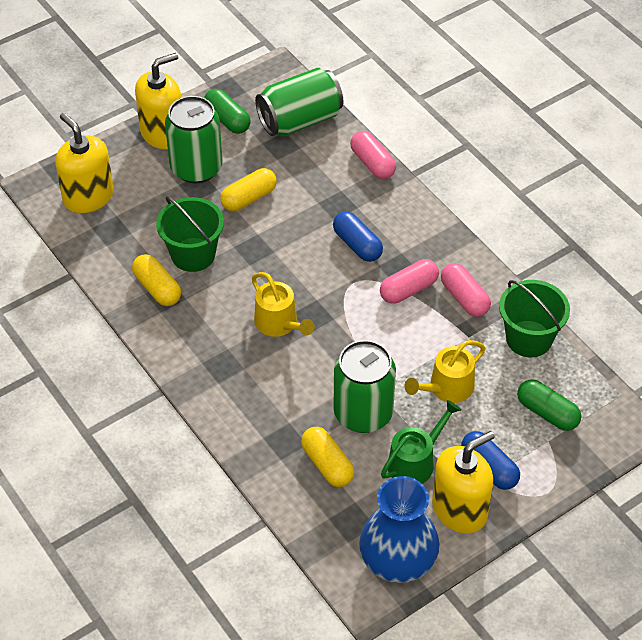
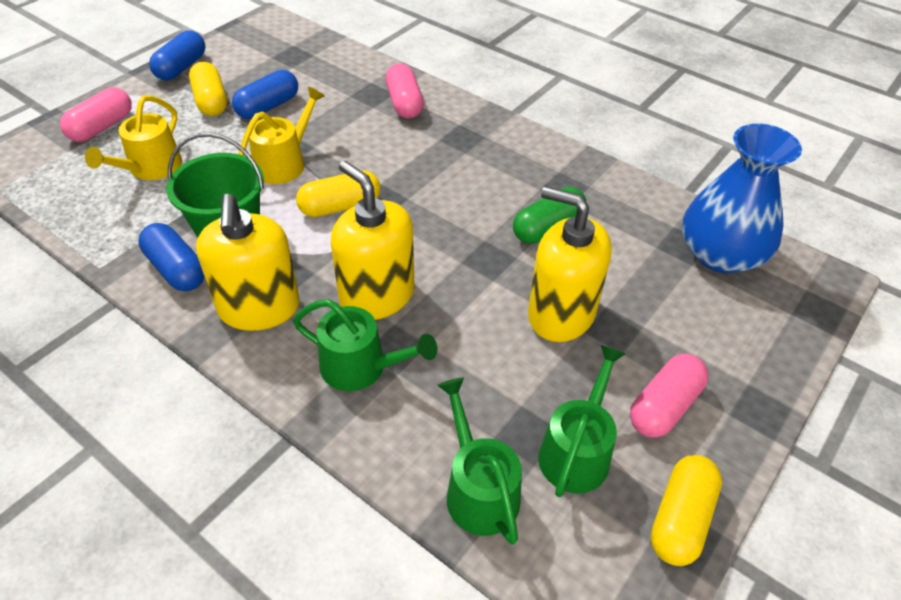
blue capsule: 2 -> 3
green bucket: 2 -> 1
green can: 3 -> 0
green capsule: 2 -> 1
green watering can: 1 -> 3

